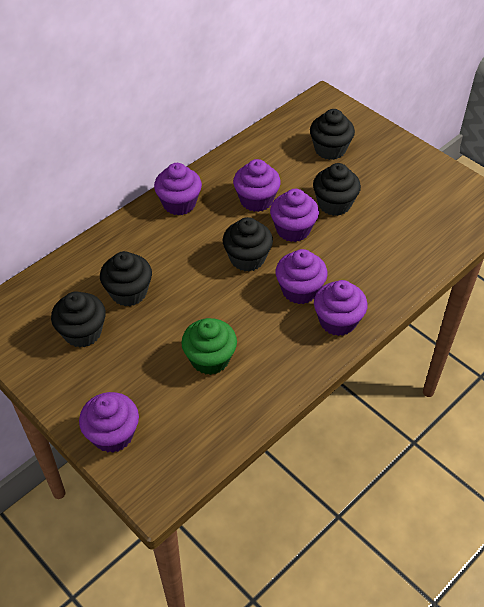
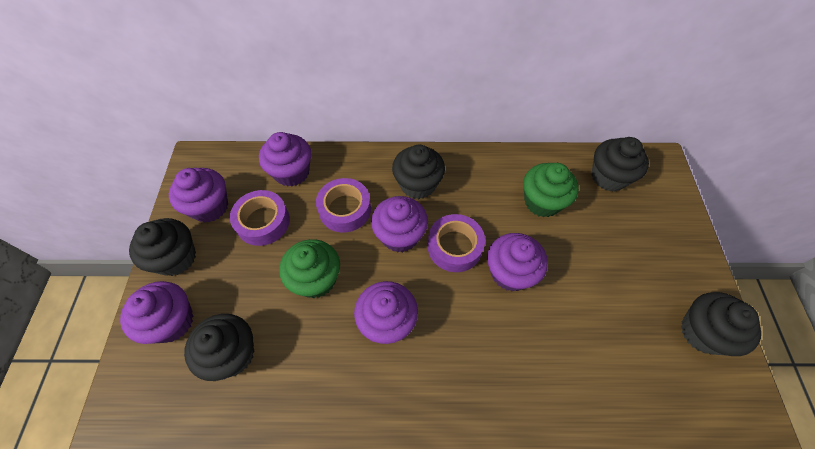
green cupcake: 1 -> 2
purple tape: 0 -> 3

